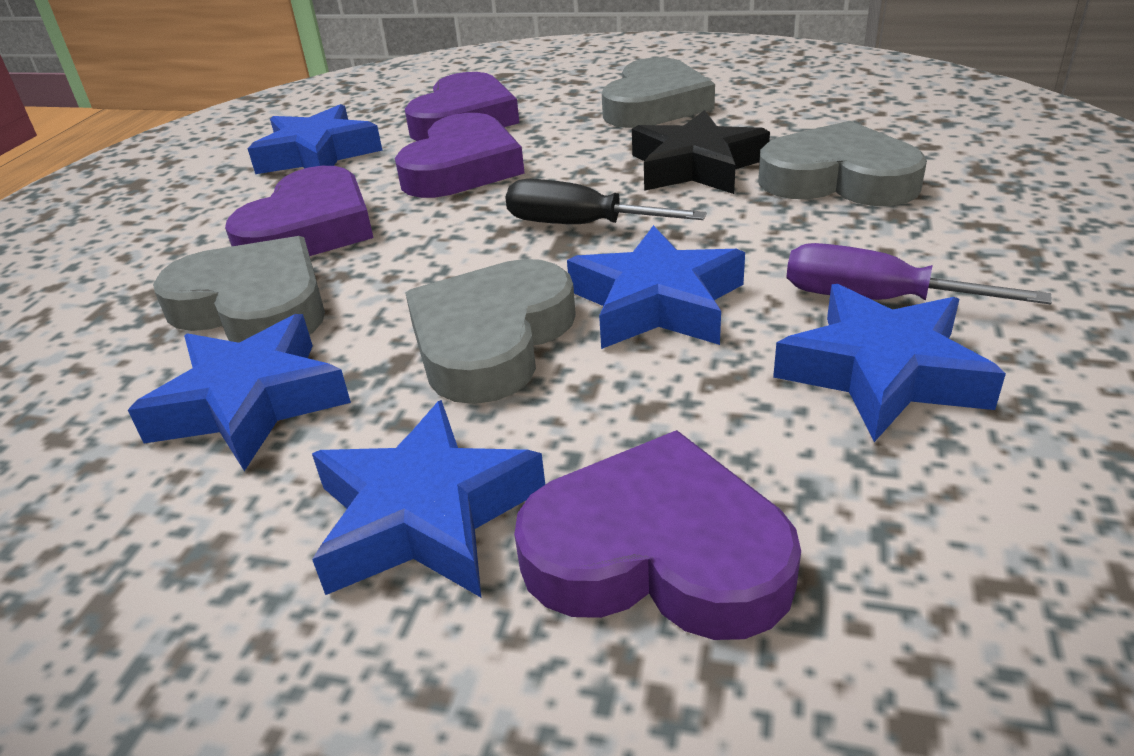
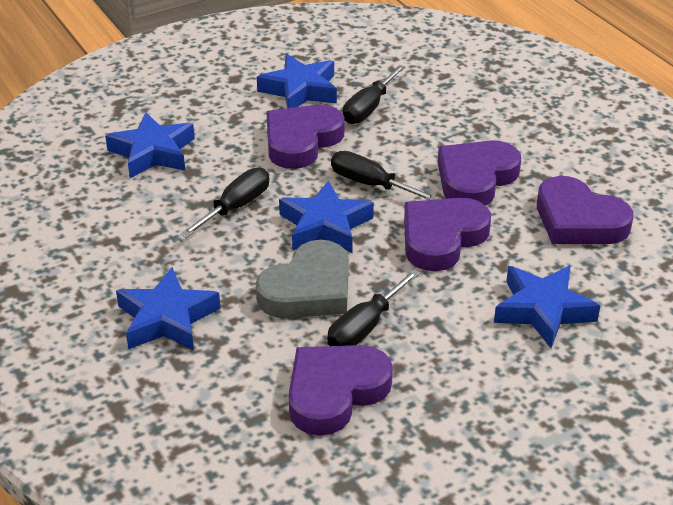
black screwdriver: 1 -> 4
black star: 1 -> 0
grey heart: 4 -> 1
purple heart: 4 -> 5
purple screwdriver: 1 -> 0

